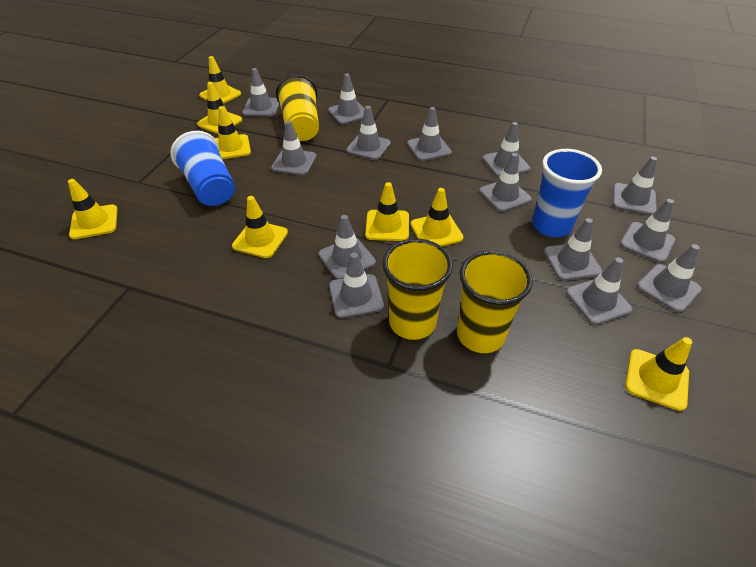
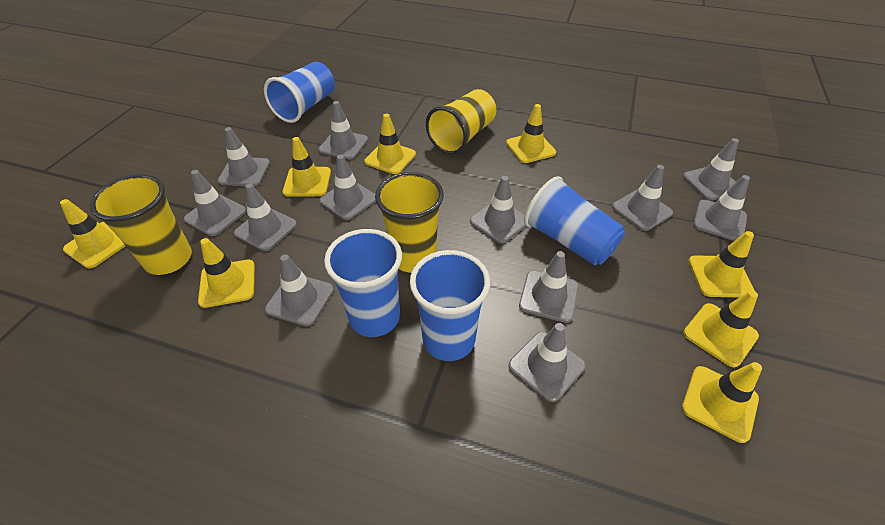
blue cup: 2 -> 4
grey traffic cone: 14 -> 12

